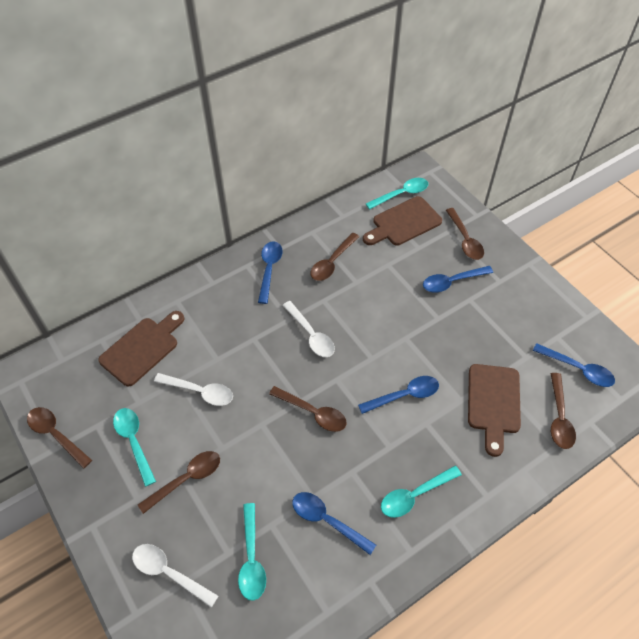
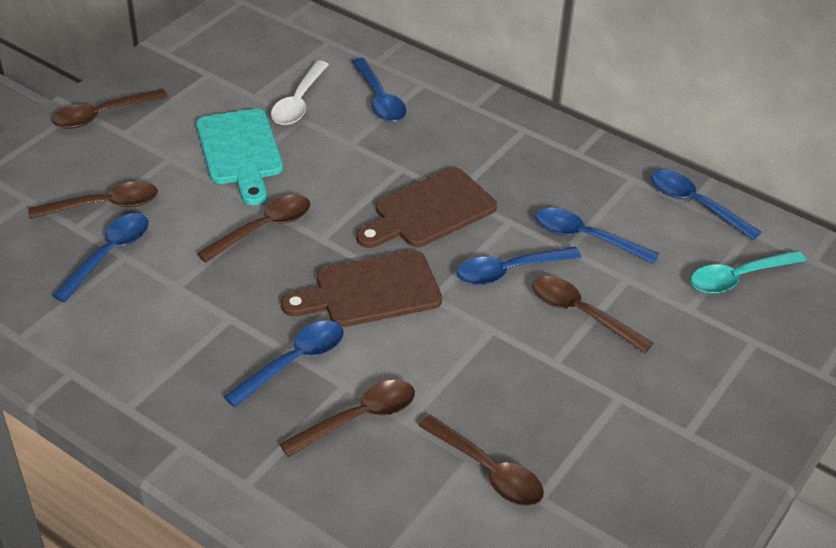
blue spoon: 5 -> 6
brown cutting board: 3 -> 2
turquoise cutting board: 0 -> 1
turquoise spoon: 4 -> 1
white spoon: 3 -> 1

